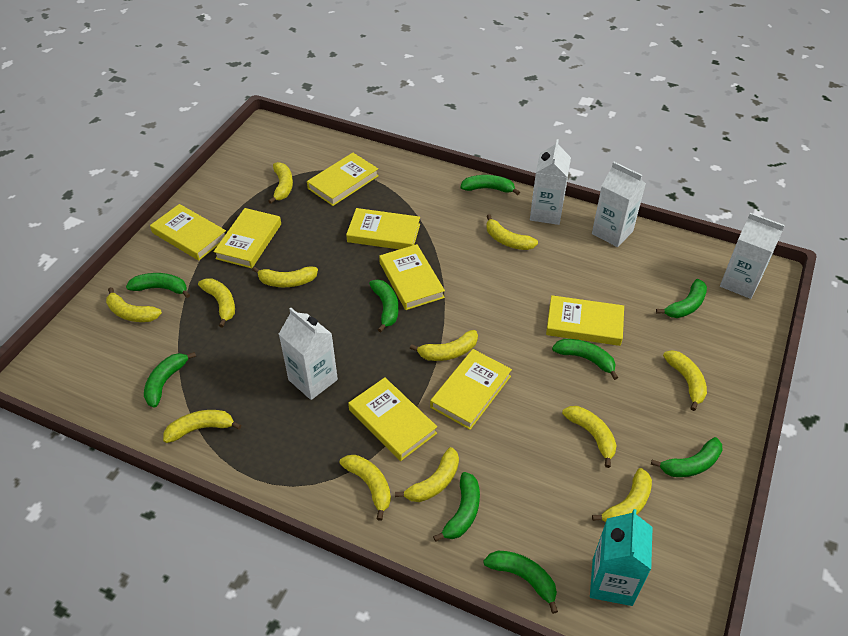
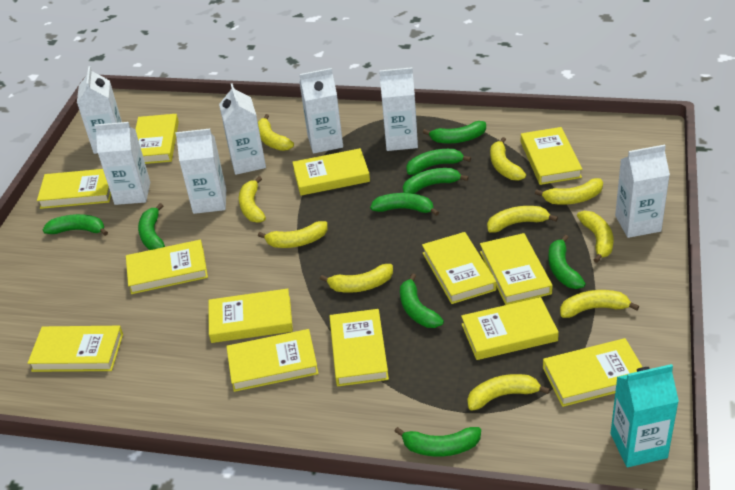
white carton: 4 -> 7
yellow banana: 12 -> 10
yellow book: 8 -> 13

